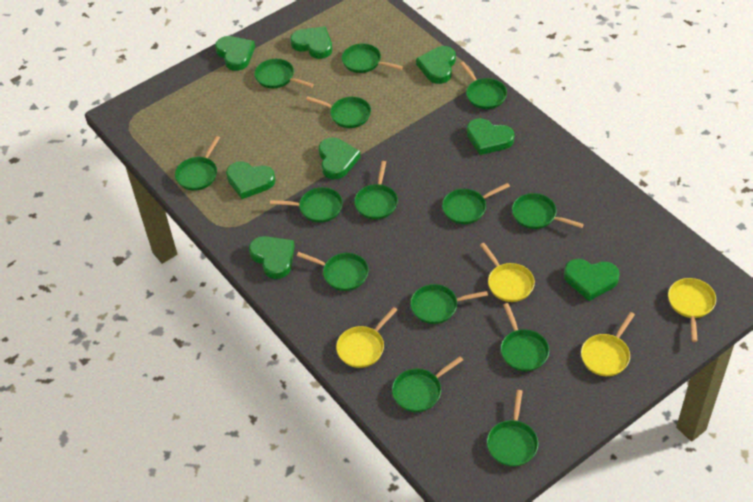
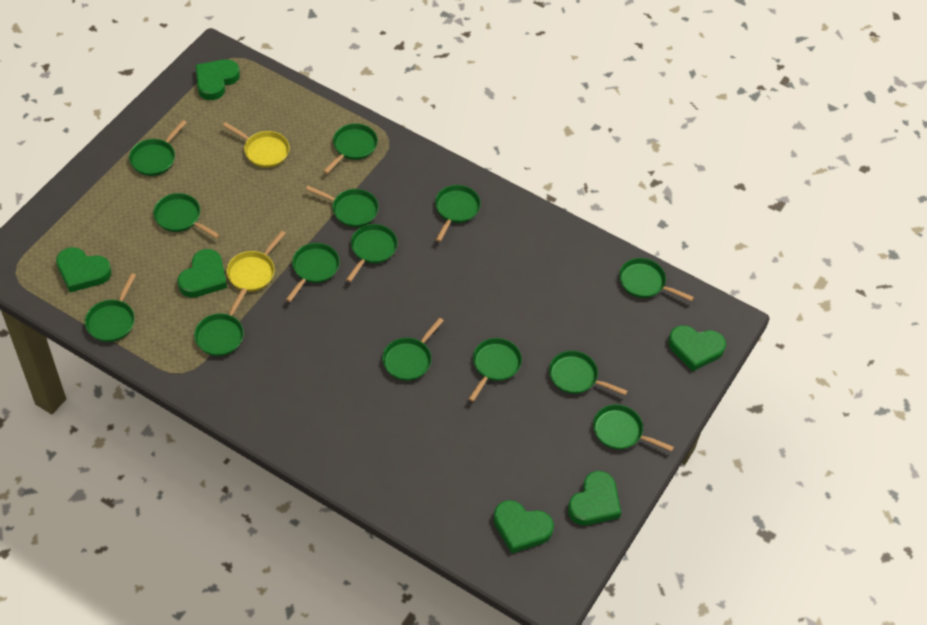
green heart: 8 -> 6
yellow pan: 4 -> 2

